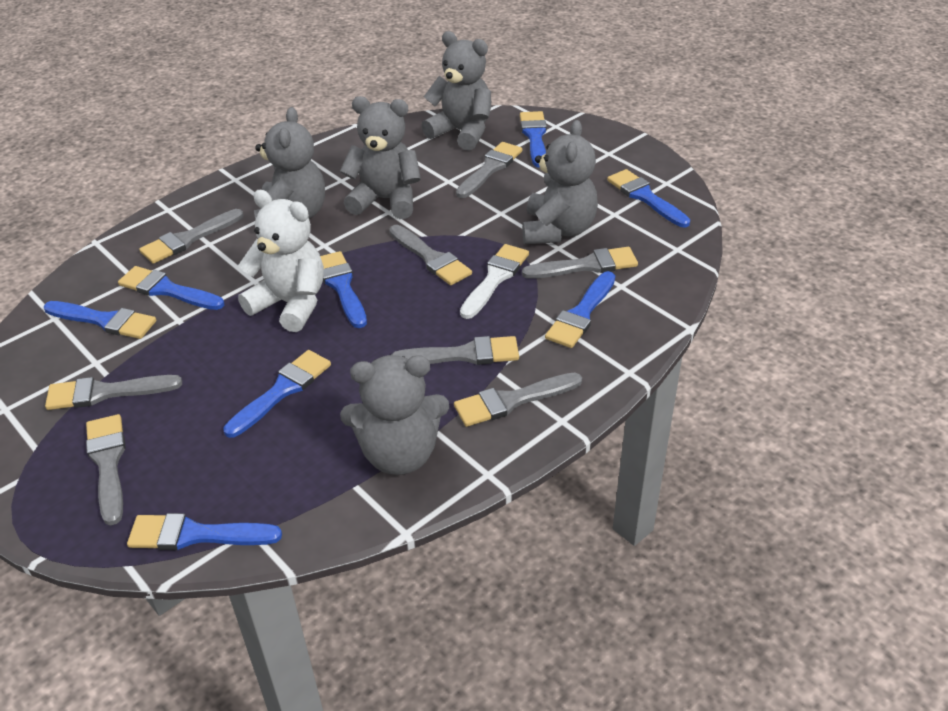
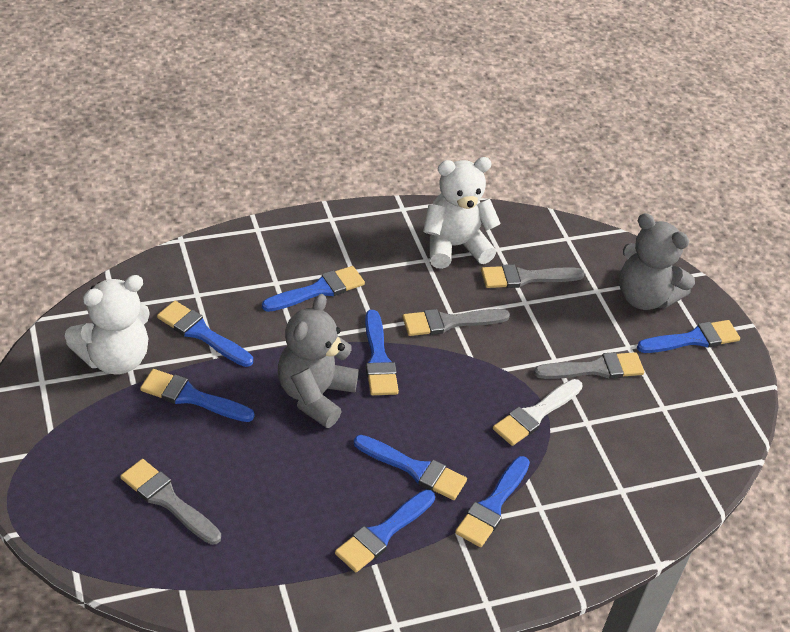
grey brush: 8 -> 4
grey teddy bear: 5 -> 2
white teddy bear: 1 -> 2

